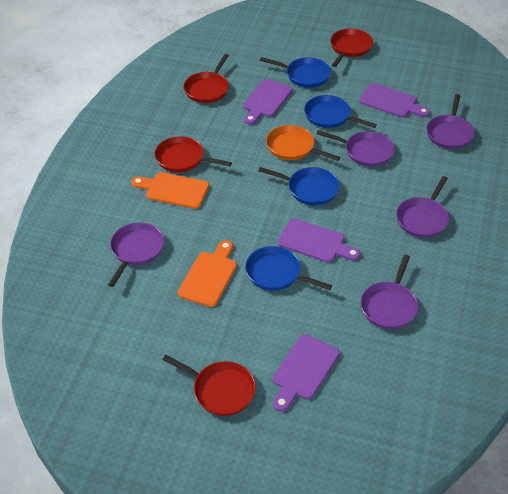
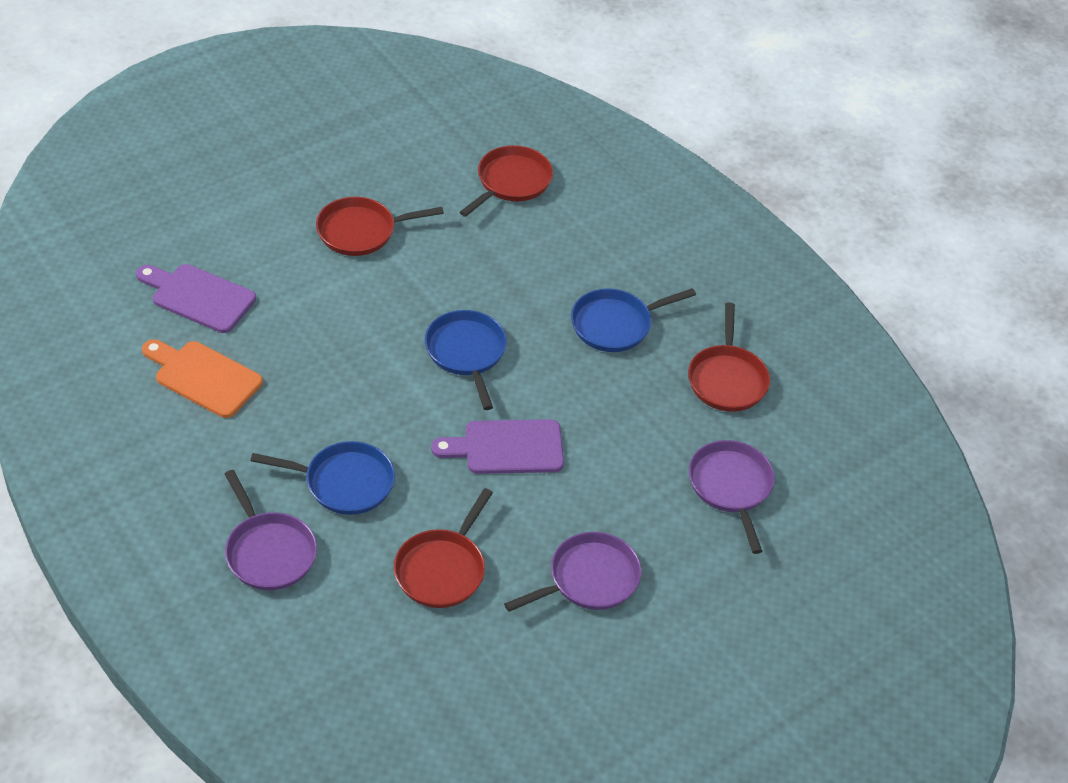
blue pan: 4 -> 3
orange cutting board: 2 -> 1
orange pan: 1 -> 0
purple cutting board: 4 -> 2
purple pan: 5 -> 3

